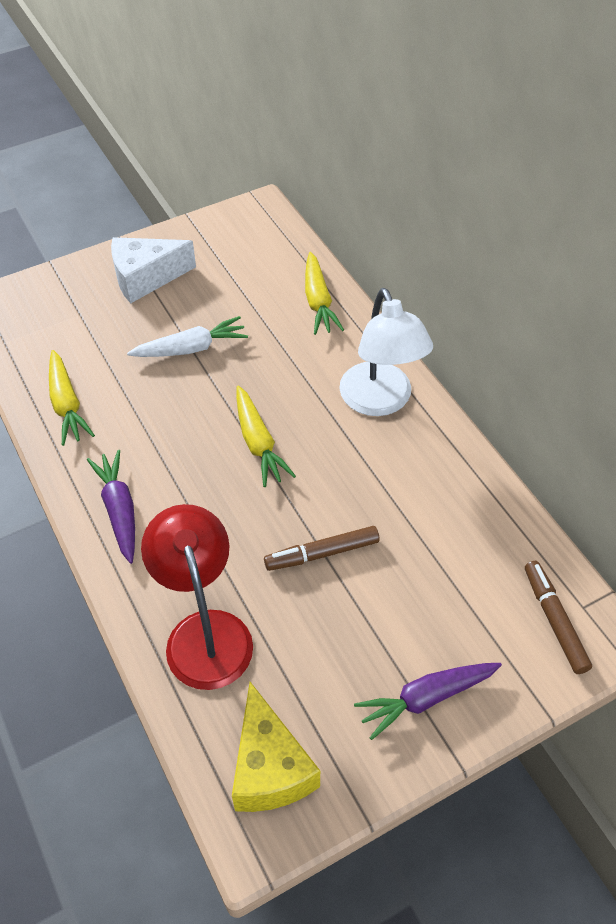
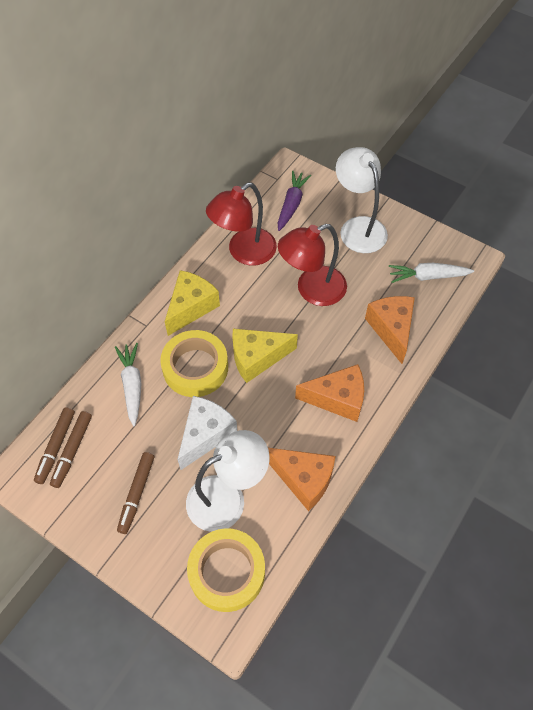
brown marker: 2 -> 3
orange cheese: 0 -> 3
purple carrot: 2 -> 1
red lamp: 1 -> 2
white carrot: 1 -> 2
white lamp: 1 -> 2
yellow carrot: 3 -> 0
yellow cheese: 1 -> 2
yellow tape: 0 -> 2

